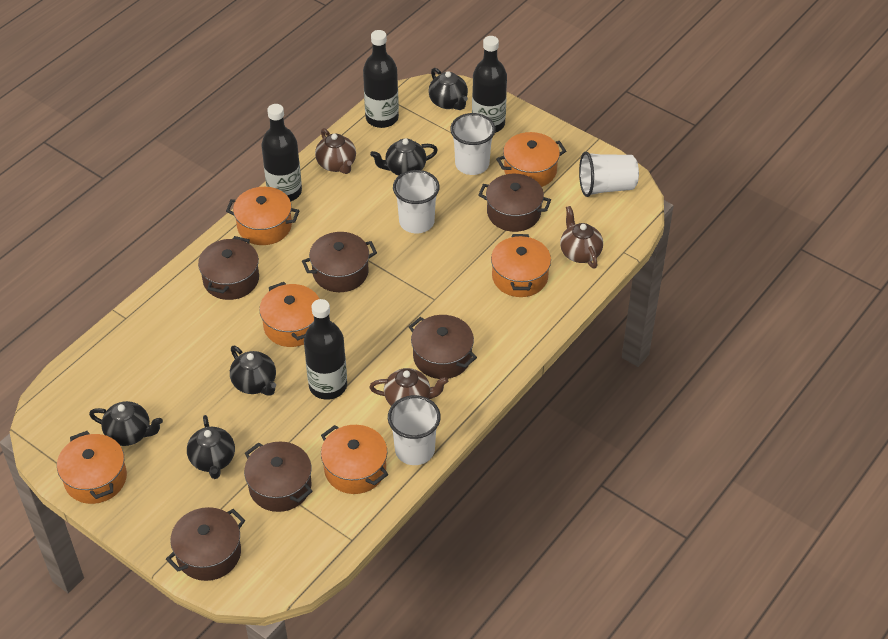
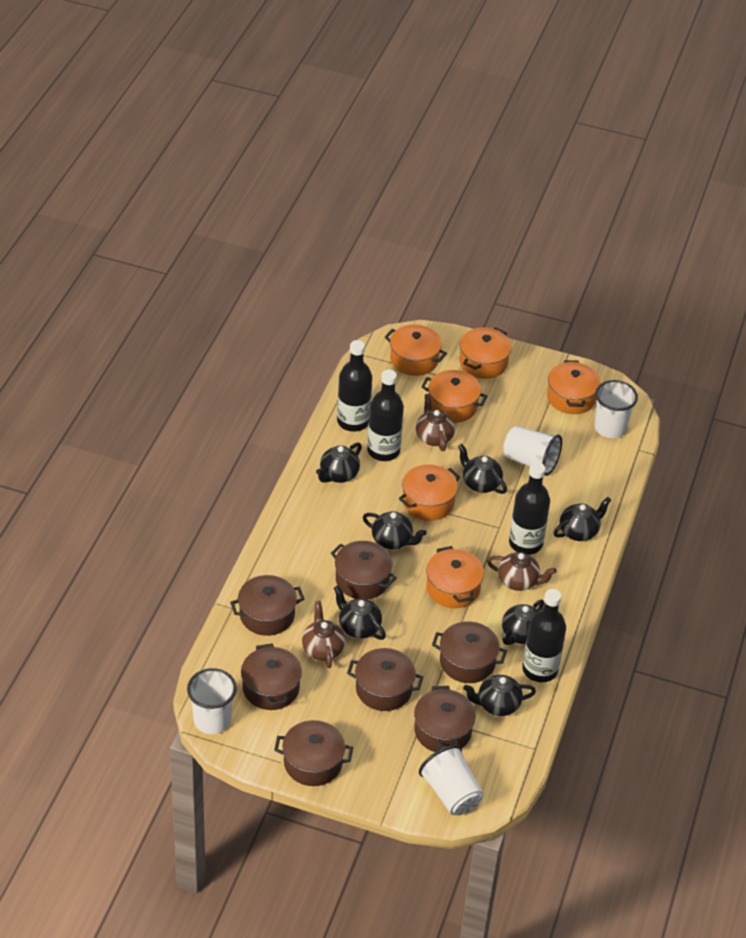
black teapot: 5 -> 7
brown pot: 6 -> 7

